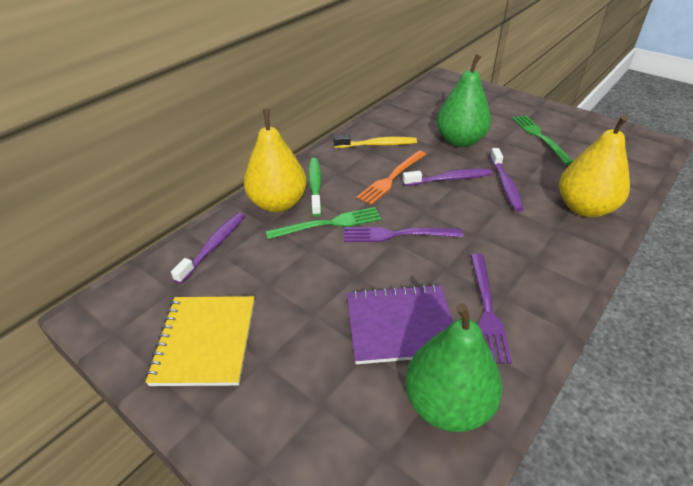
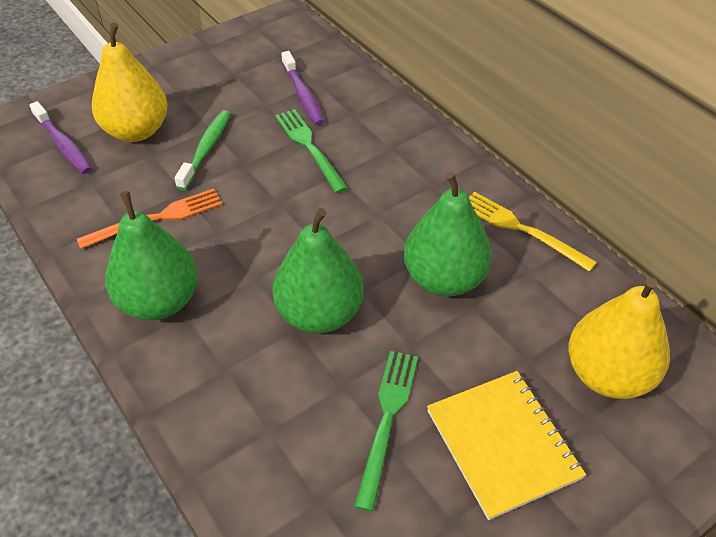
green pear: 2 -> 3
purple fork: 2 -> 0
purple notebook: 1 -> 0
purple toothbrush: 3 -> 2
yellow fork: 0 -> 1
yellow toothbrush: 1 -> 0

